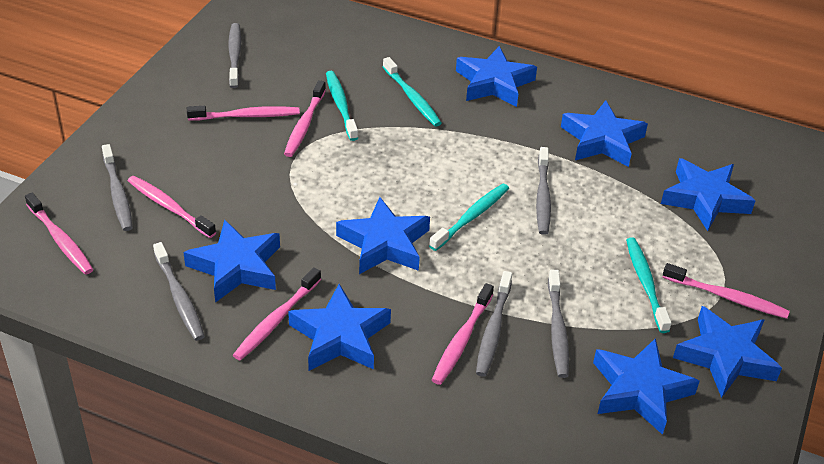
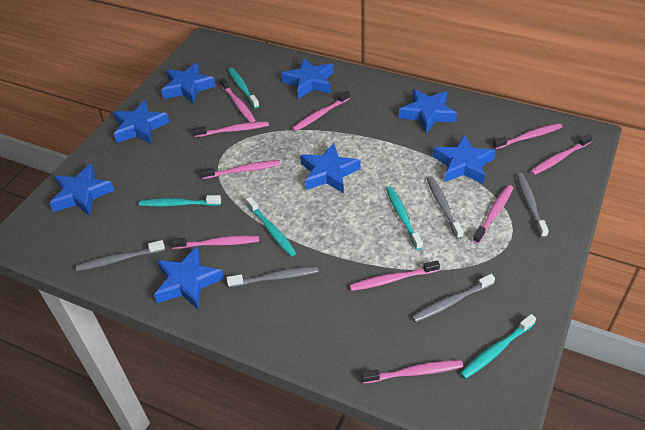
grey toothbrush: 6 -> 5
pink toothbrush: 7 -> 10
turquoise toothbrush: 4 -> 5

